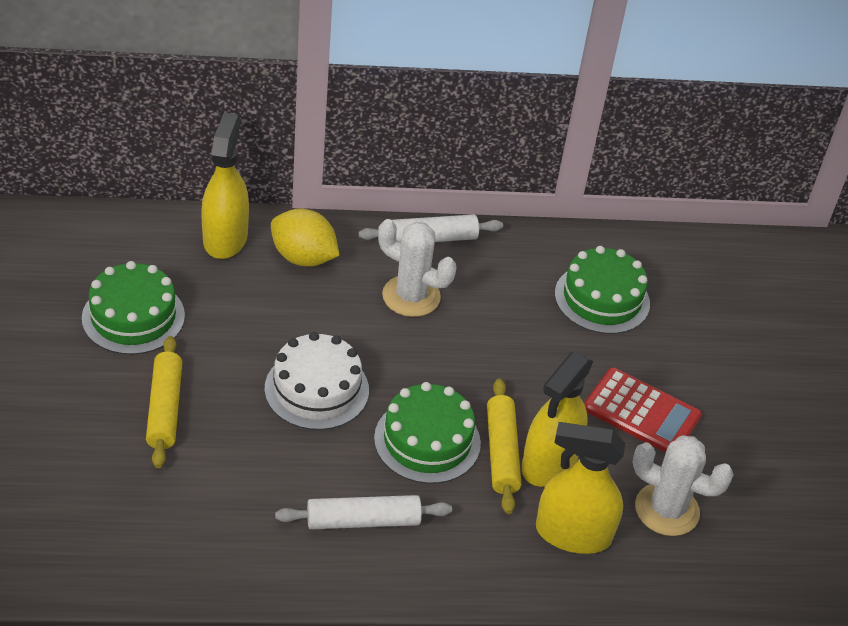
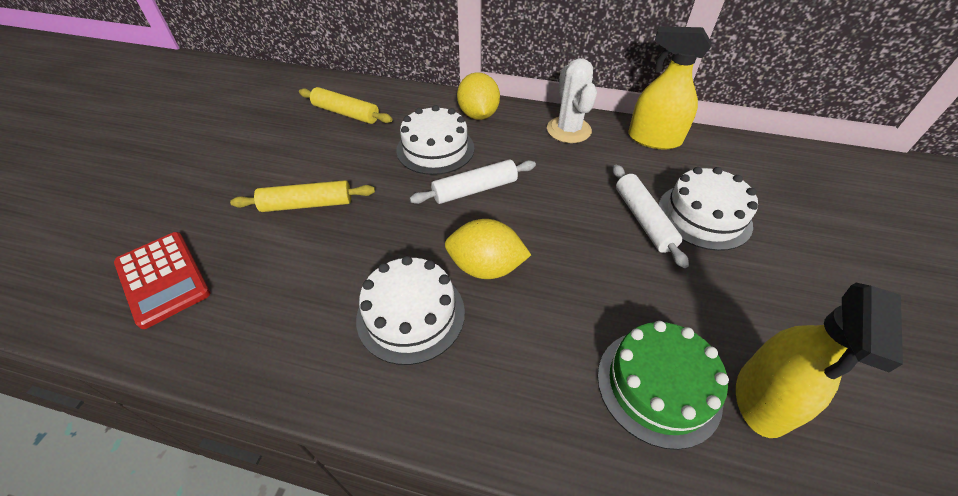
green cake: 3 -> 1
white cactus: 2 -> 1
white cake: 1 -> 3
yellow lemon: 1 -> 2
yellow spray bottle: 3 -> 2

